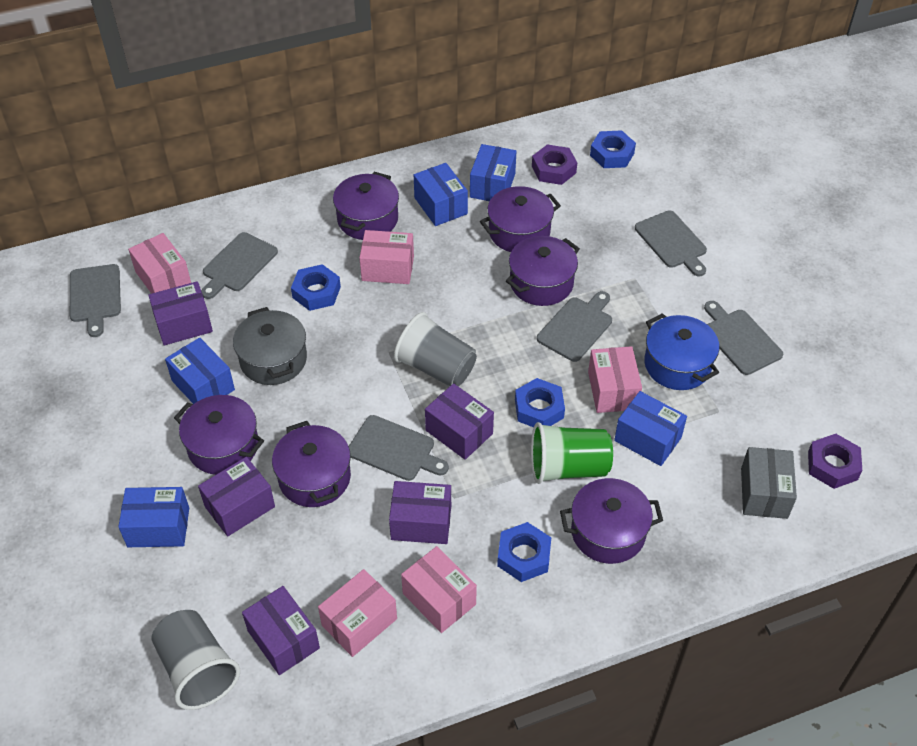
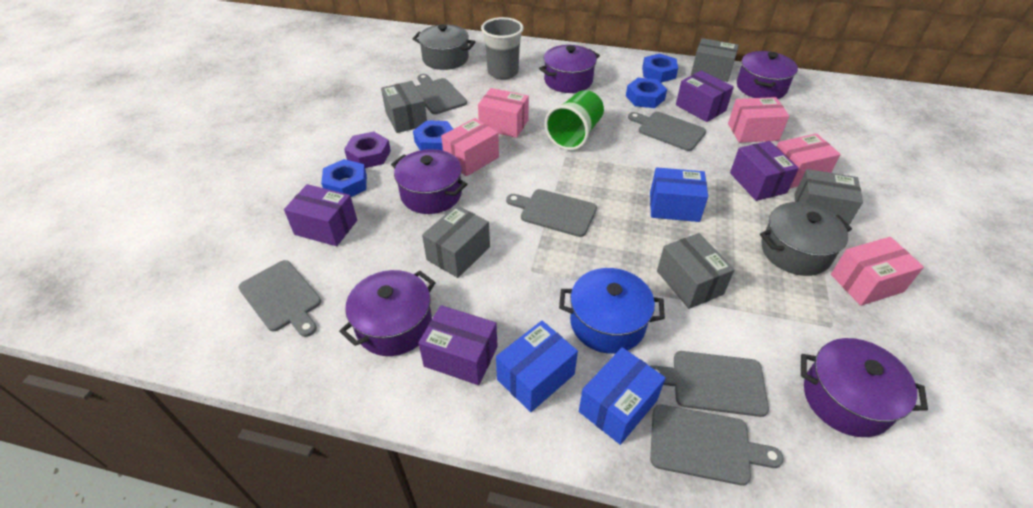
blue box: 5 -> 3
grey box: 1 -> 5
grey cup: 2 -> 1
grey pot: 1 -> 2
purple box: 5 -> 4
purple nut: 2 -> 1
purple pot: 6 -> 5

